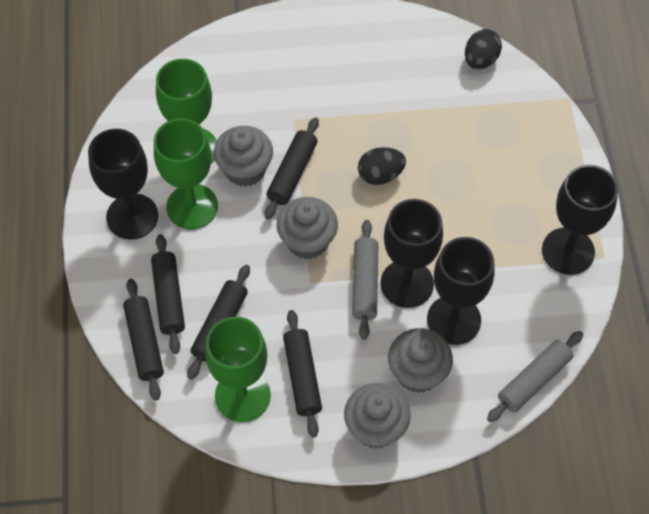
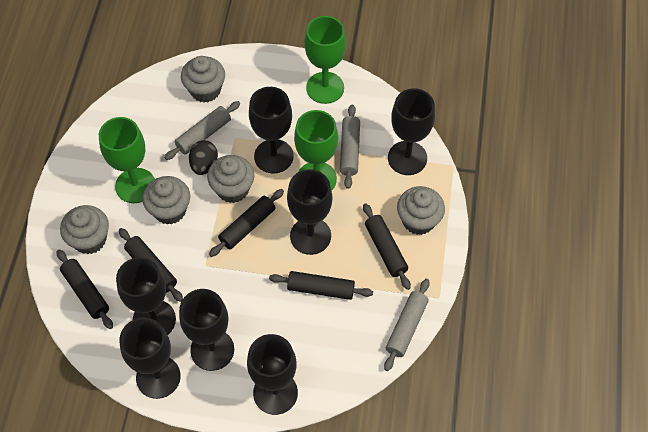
black egg: 2 -> 1
black goblet: 4 -> 7
grey cupcake: 4 -> 5
grey rolling pin: 2 -> 3

